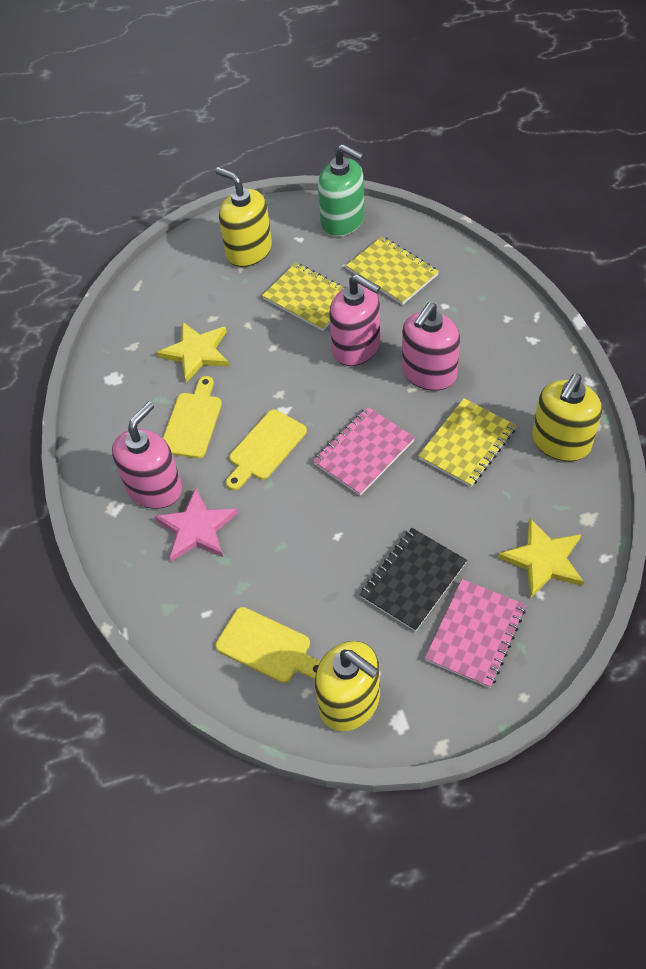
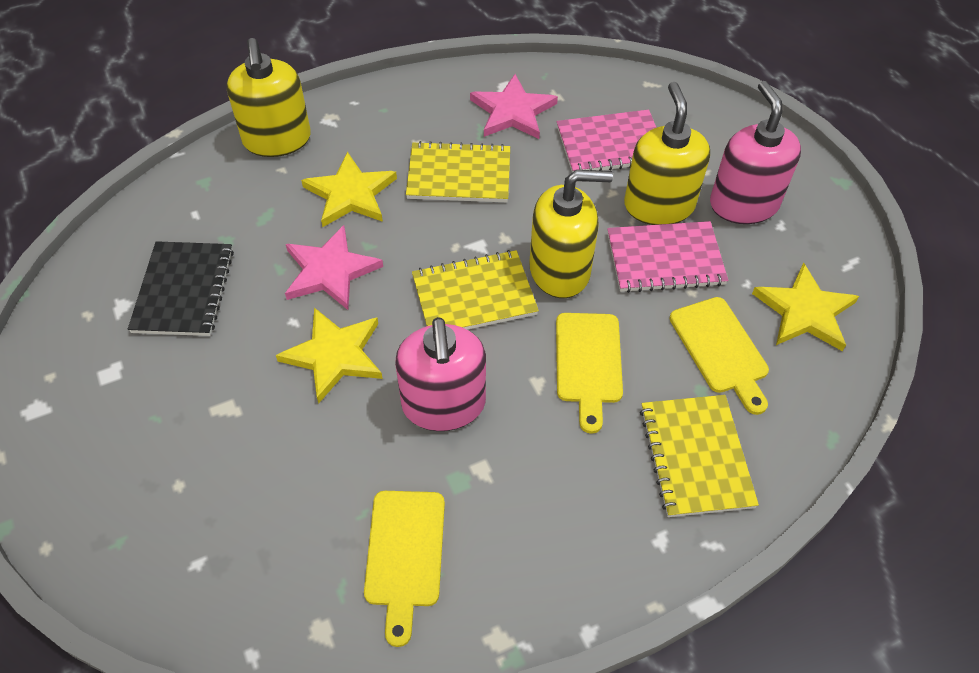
green soap dispenser: 1 -> 0
pink soap dispenser: 3 -> 2
pink star: 1 -> 2
yellow star: 2 -> 3

